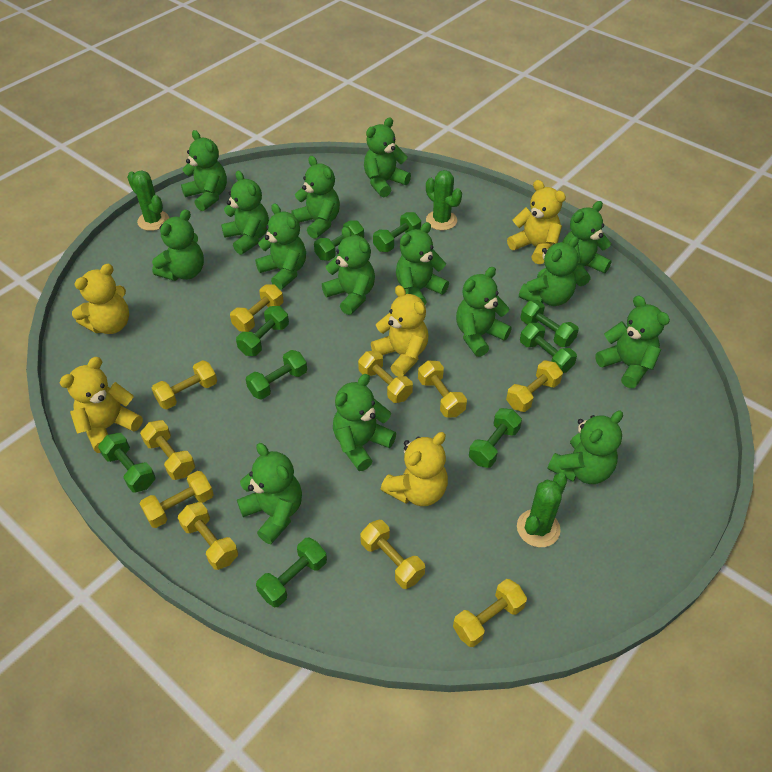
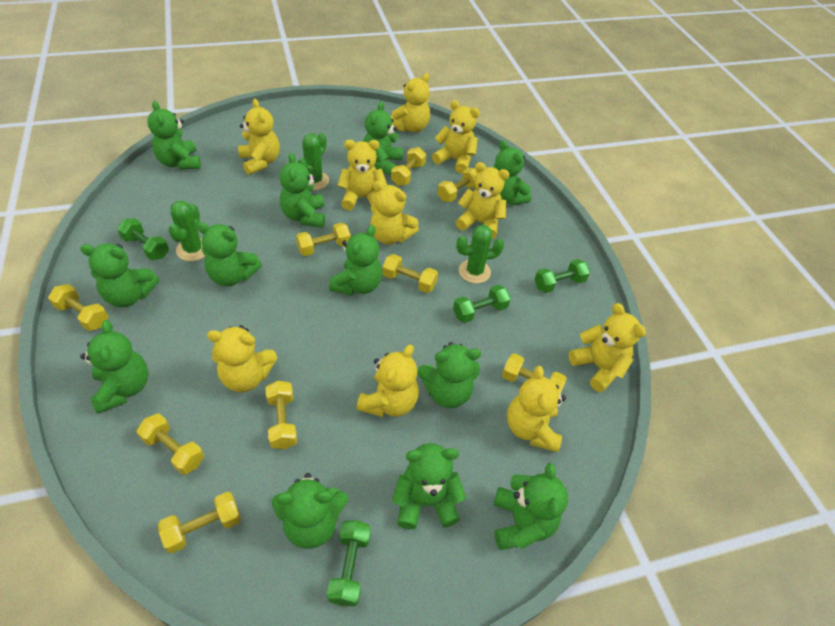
green dumbbell: 9 -> 4
green teddy bear: 15 -> 12
yellow dumbbell: 10 -> 9
yellow teddy bear: 5 -> 10

